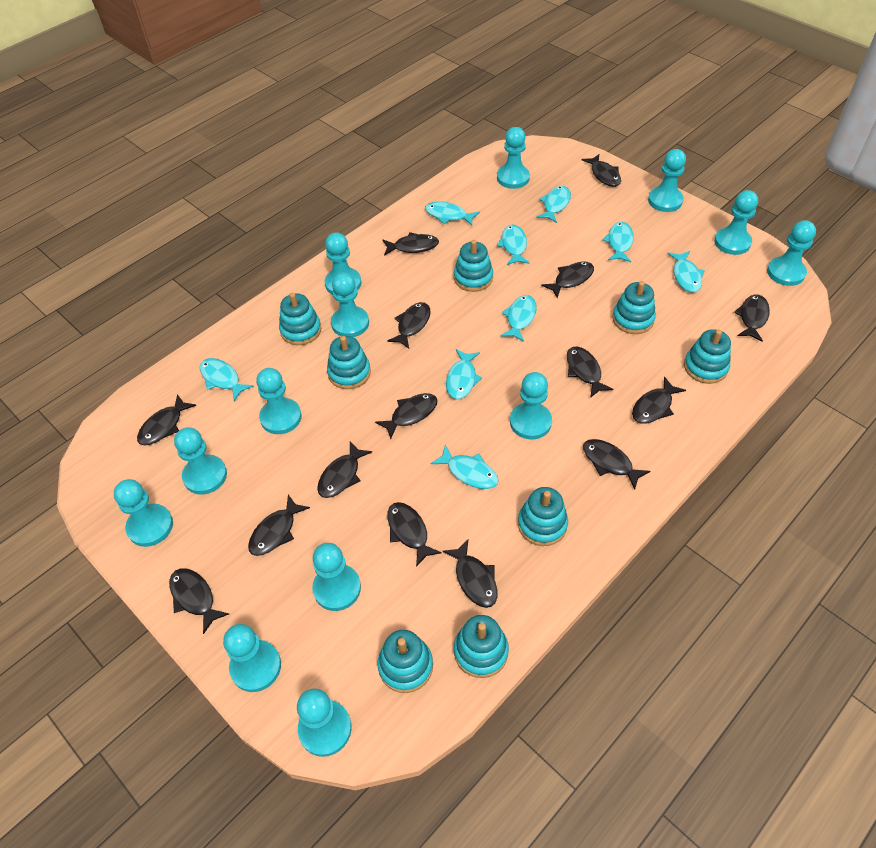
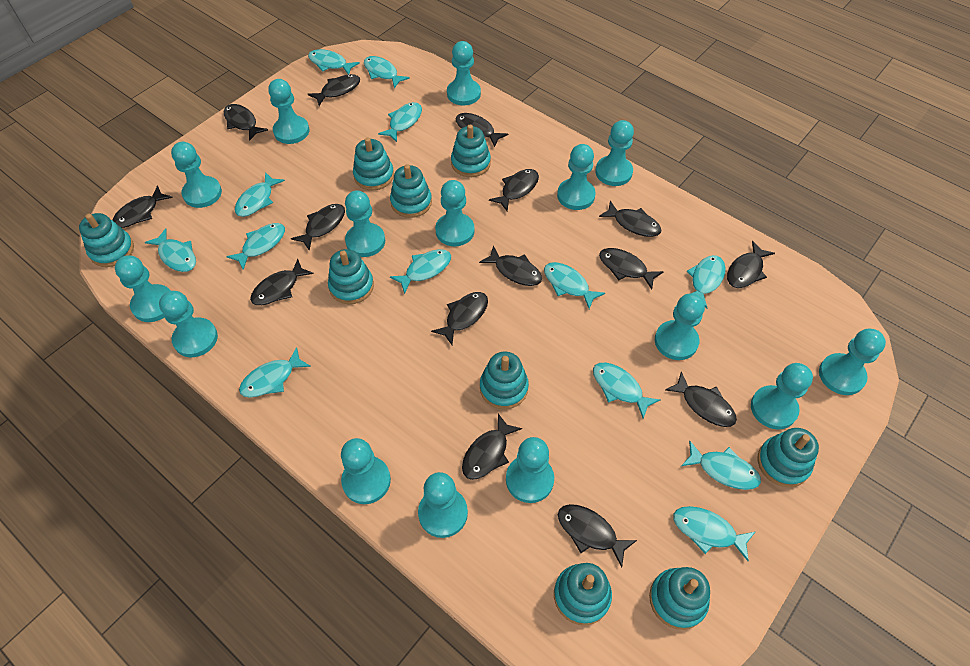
turquoise fish: 9 -> 13
turquoise pawn: 13 -> 15
turquoise stacking toy: 8 -> 9

